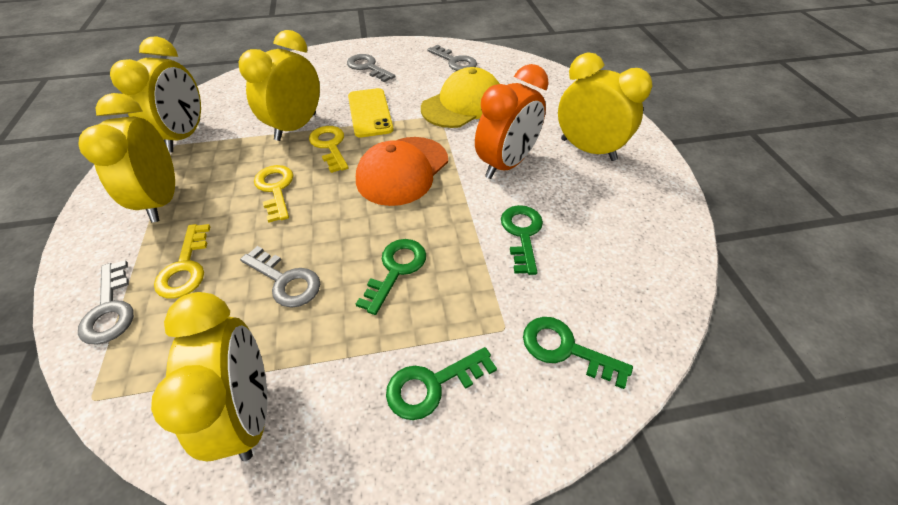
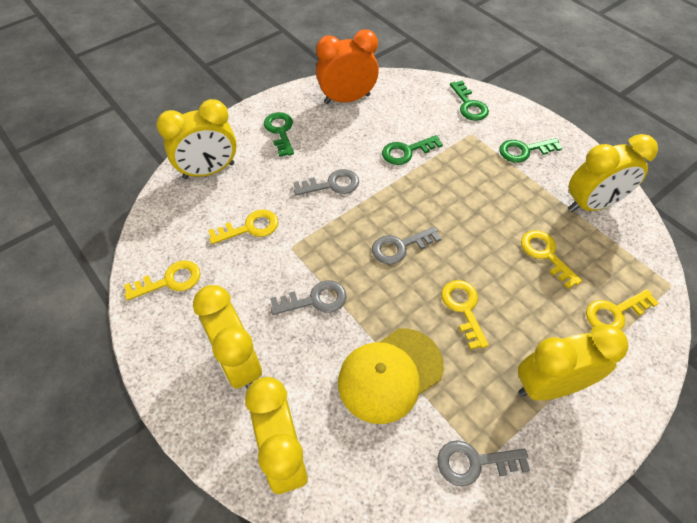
orange cap: 1 -> 0
yellow key: 3 -> 5
yellow phone: 1 -> 0

